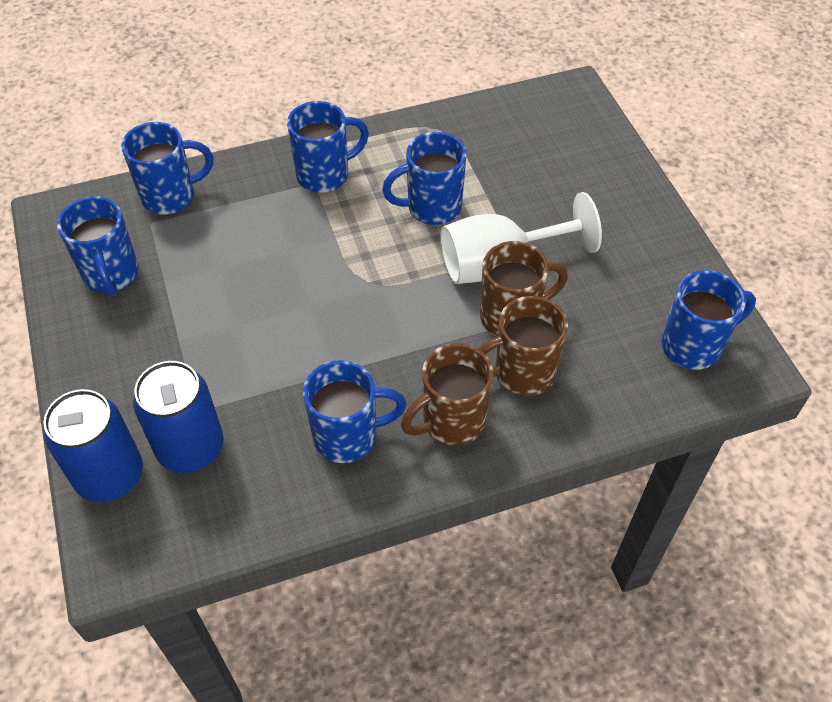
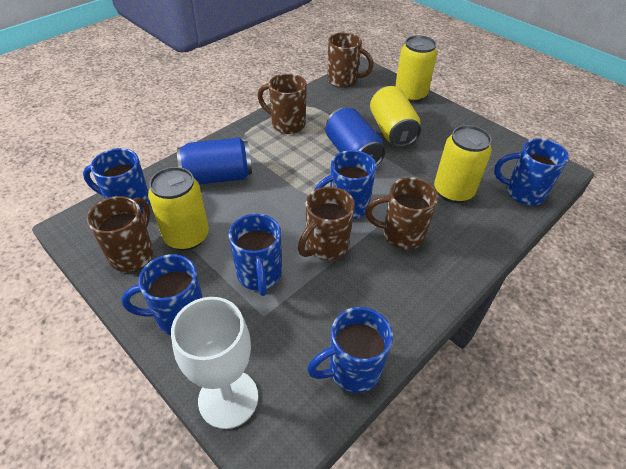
brown mug: 3 -> 5
yellow can: 0 -> 4

